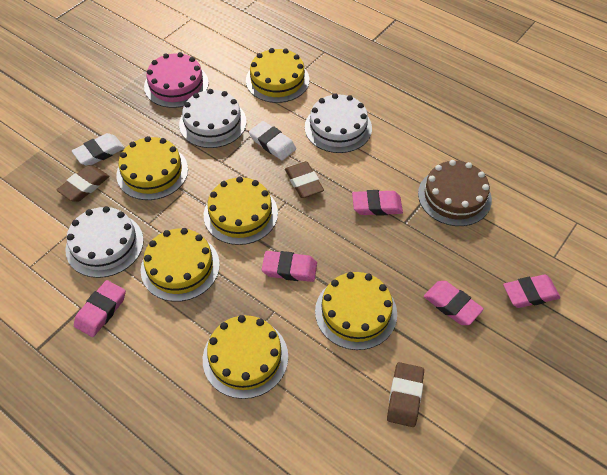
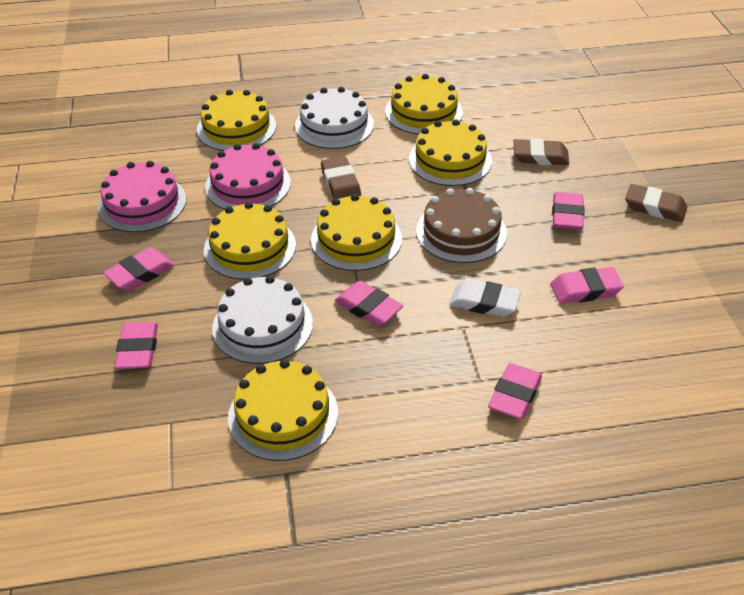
pink cake: 1 -> 2
pink eraser: 5 -> 6
white cake: 3 -> 2
white eraser: 2 -> 1

